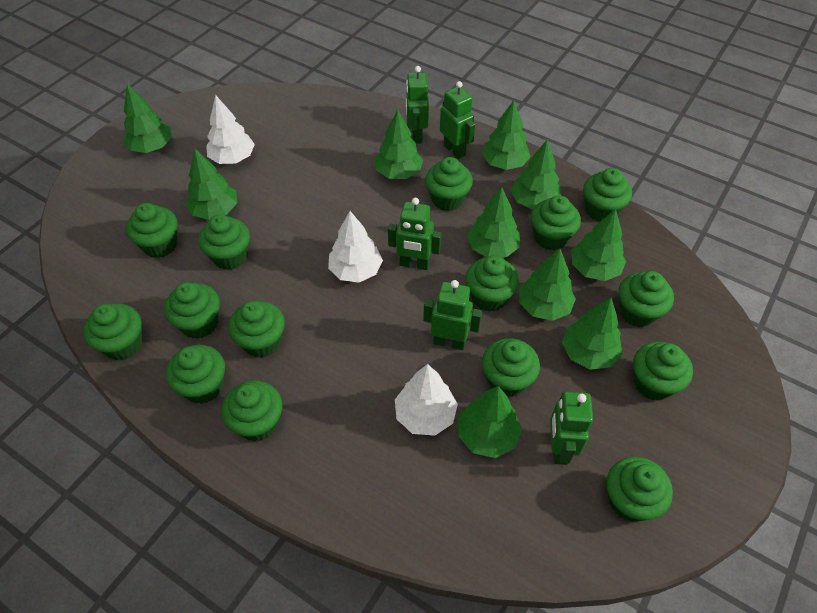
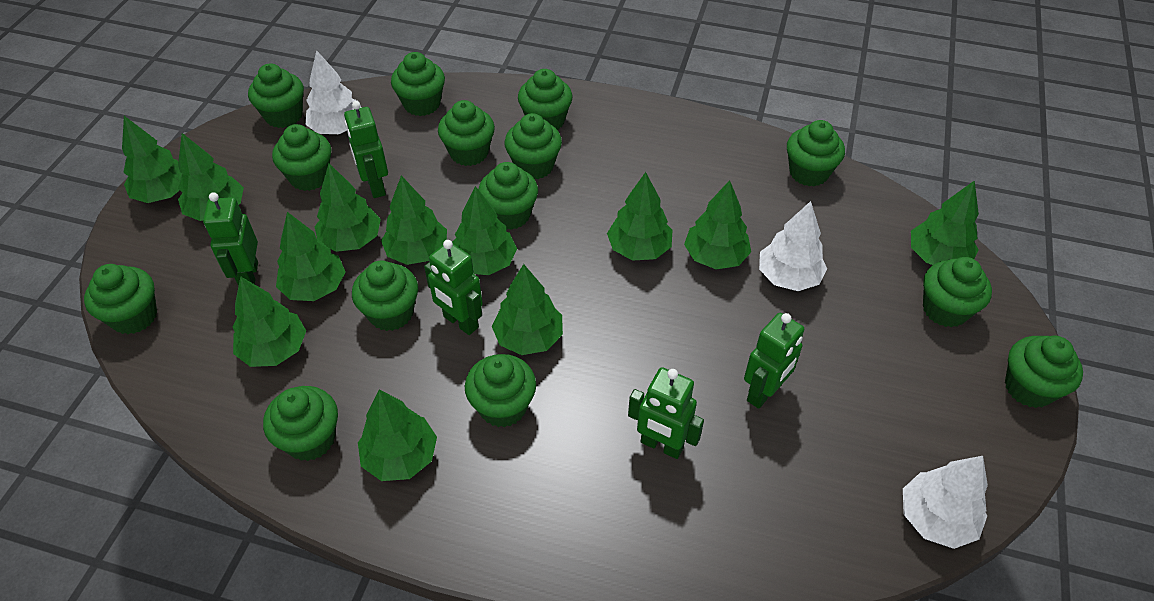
green cupcake: 15 -> 14
green tree: 10 -> 12

